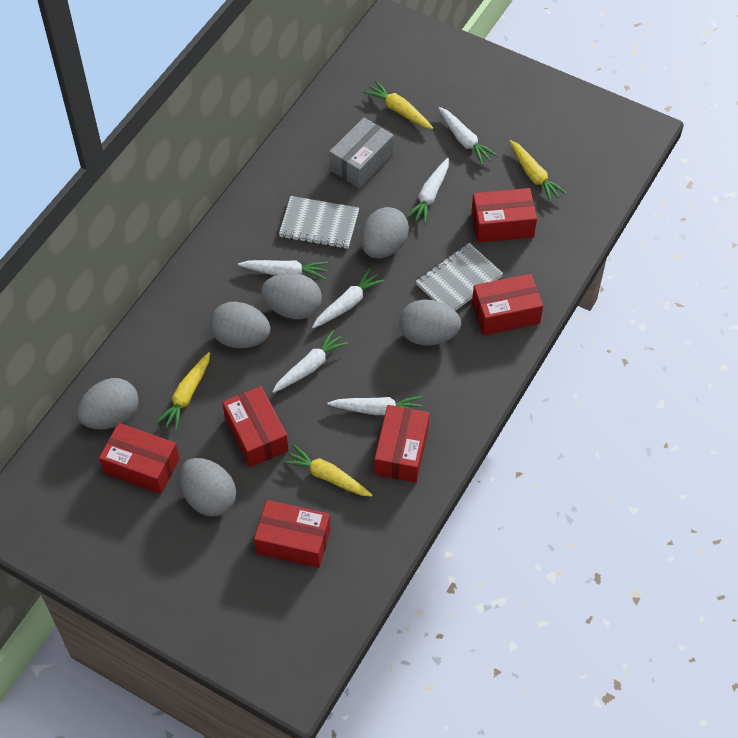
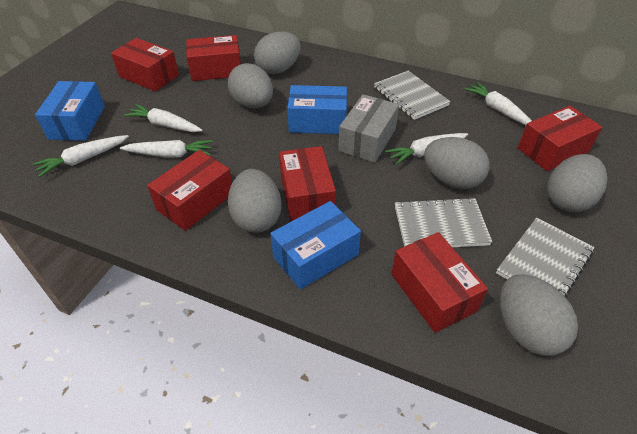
blue box: 0 -> 3
grey notebook: 2 -> 3
white carrot: 6 -> 5
yellow carrot: 4 -> 0

